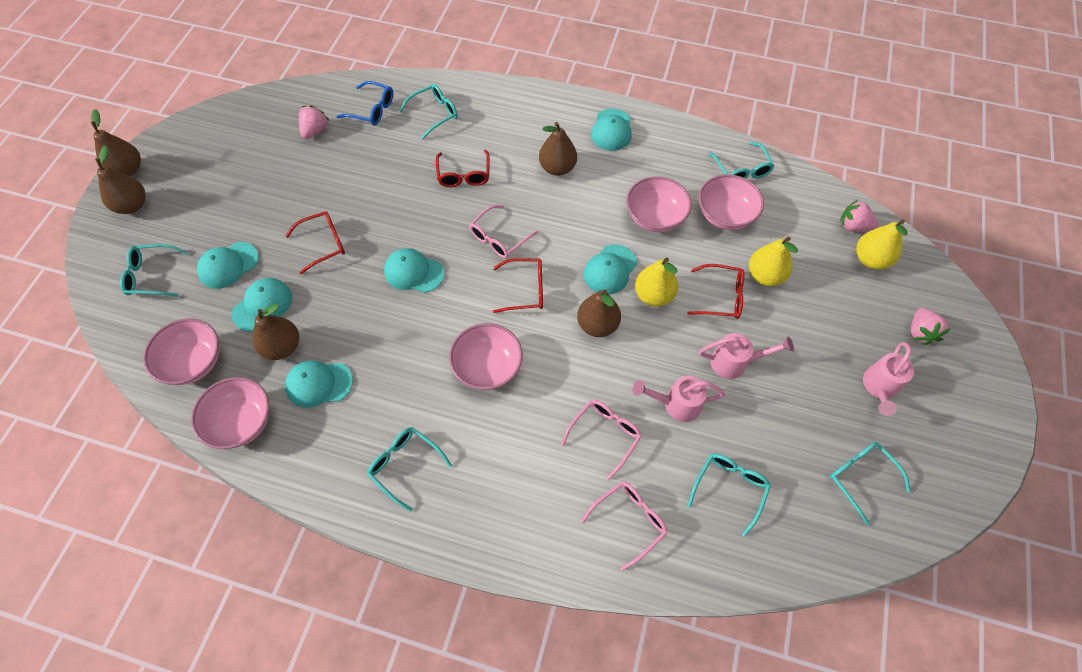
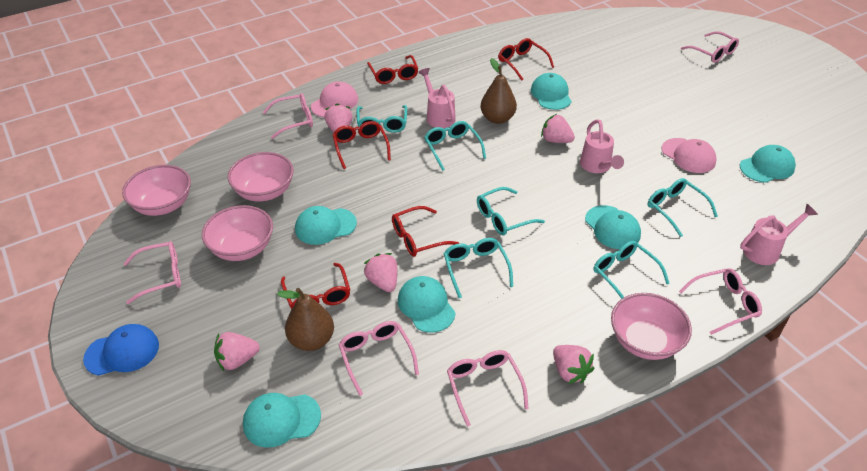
blue cap: 0 -> 1
blue glasses: 1 -> 0
brown pear: 5 -> 2
pink bowl: 5 -> 4
pink cap: 0 -> 2
pink glasses: 3 -> 6
pink strawberry: 3 -> 5
red glasses: 4 -> 5
yellow pear: 3 -> 0

